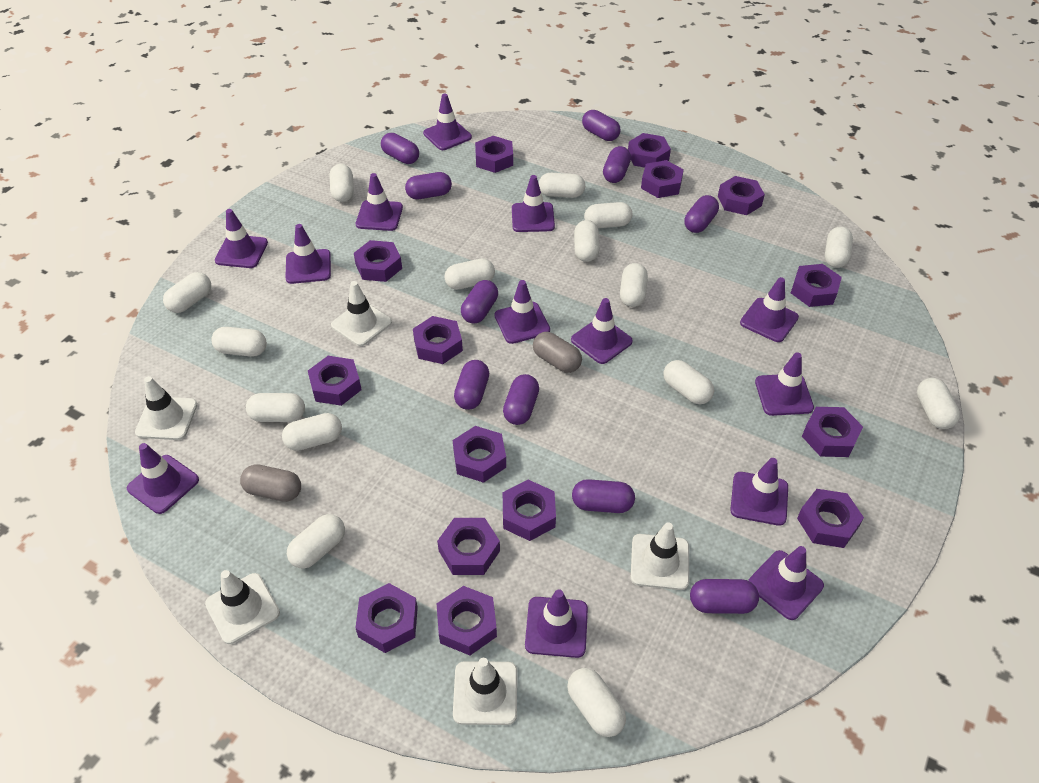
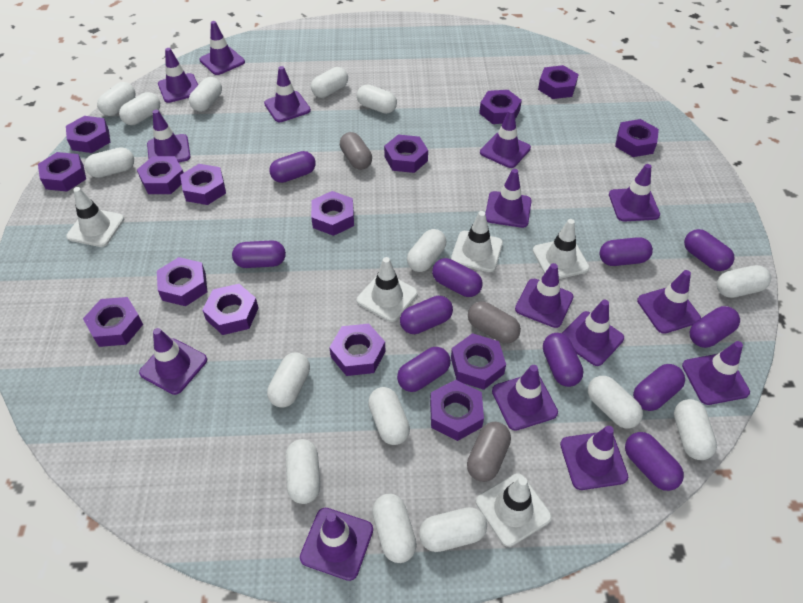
grey capsule: 2 -> 3
purple capsule: 10 -> 11
purple traffic cone: 13 -> 15

